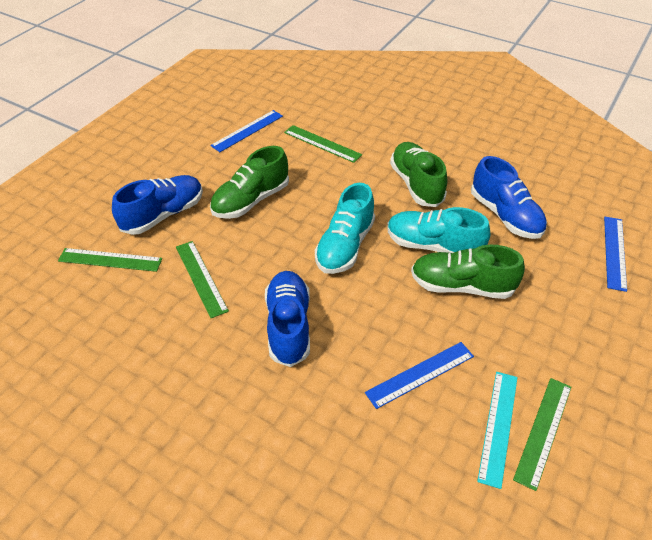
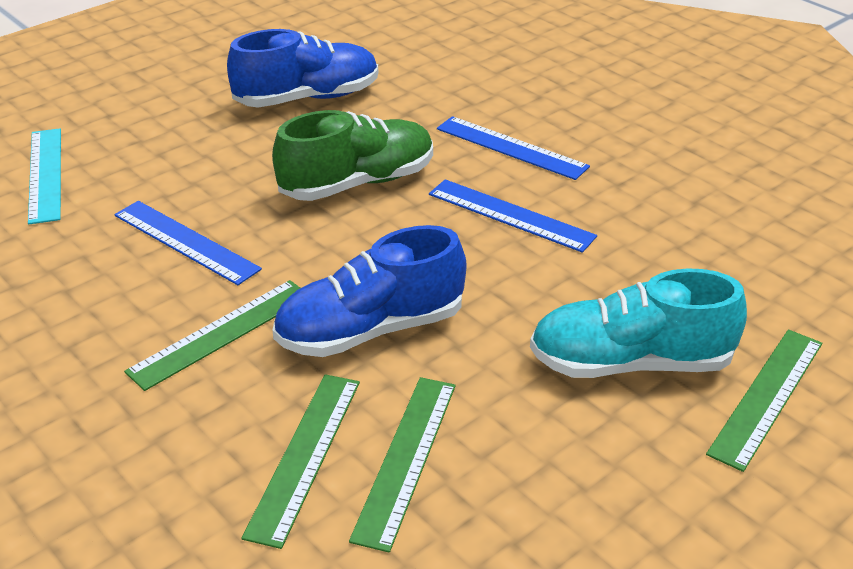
blue shoe: 3 -> 2
green shoe: 3 -> 1
turquoise shoe: 2 -> 1

